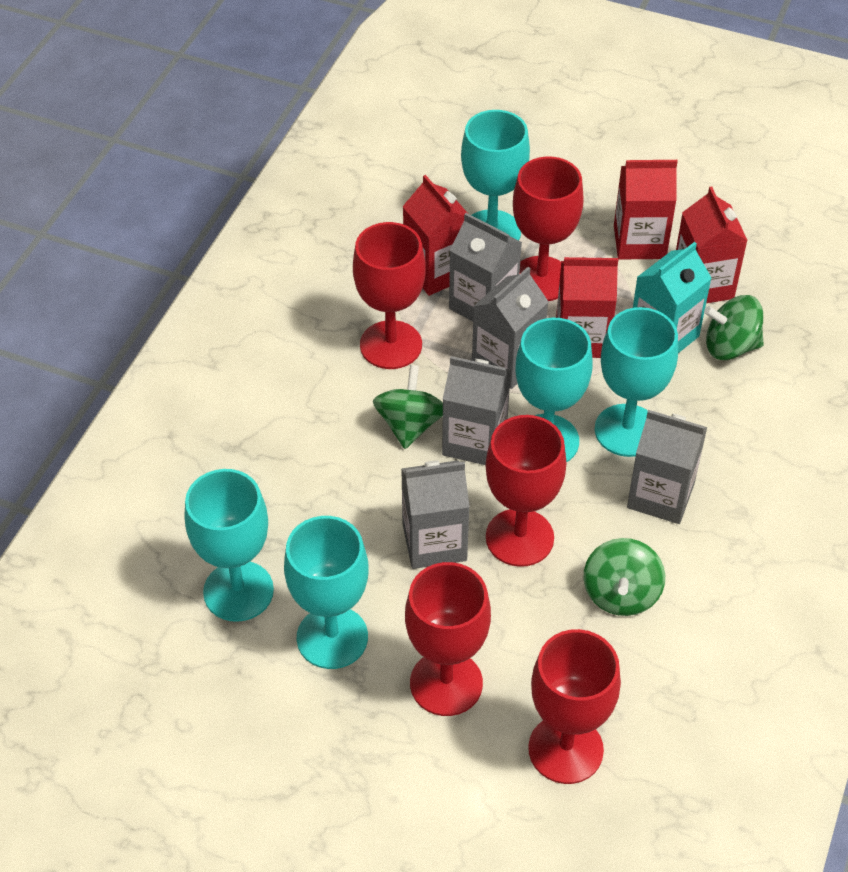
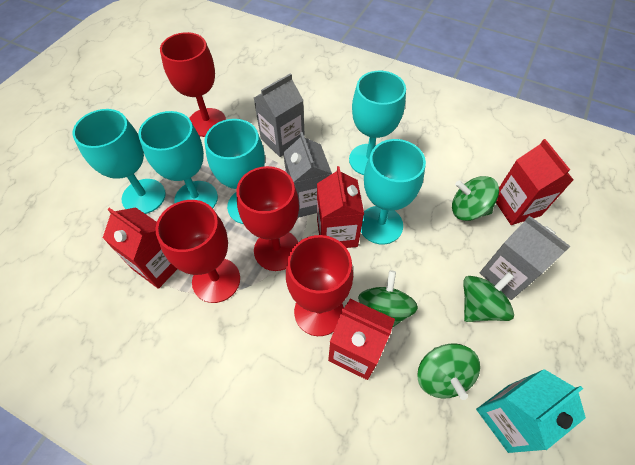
green spinning top: 3 -> 4
grey carton: 5 -> 3
red goblet: 5 -> 4

